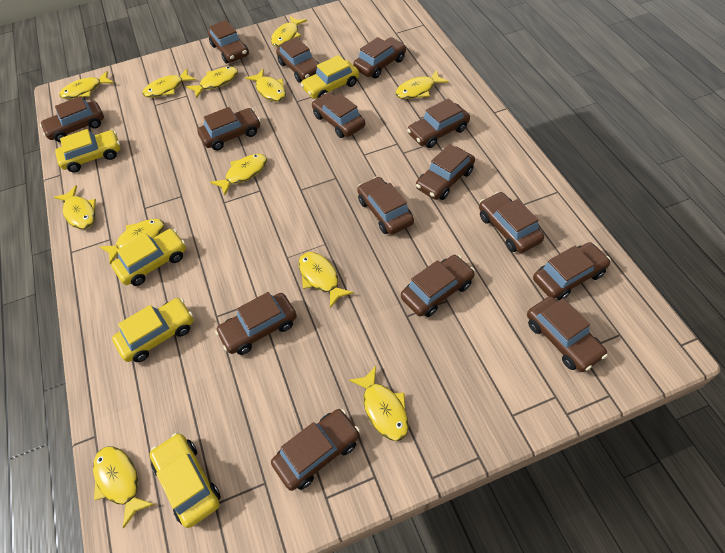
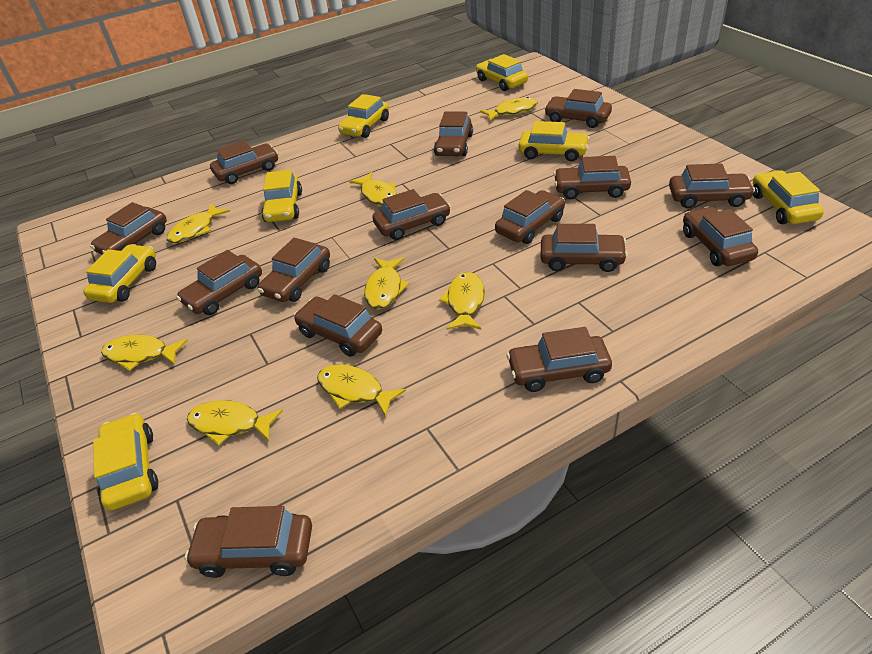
yellow car: 5 -> 7
yellow fish: 12 -> 8

